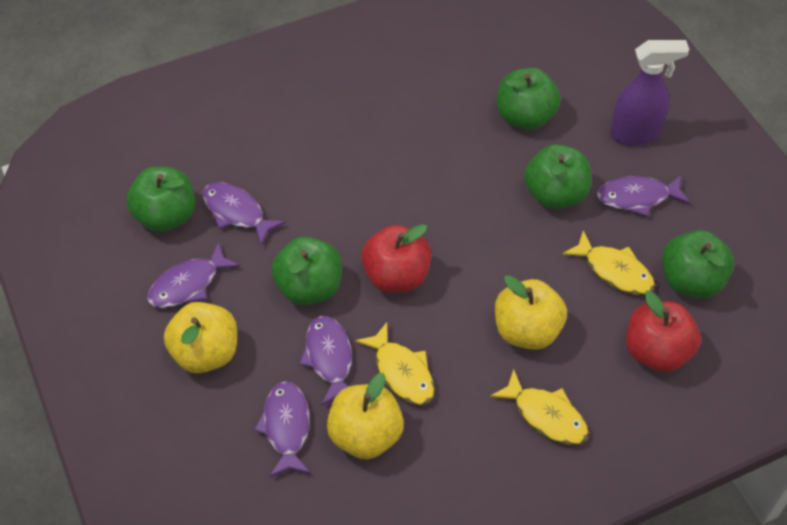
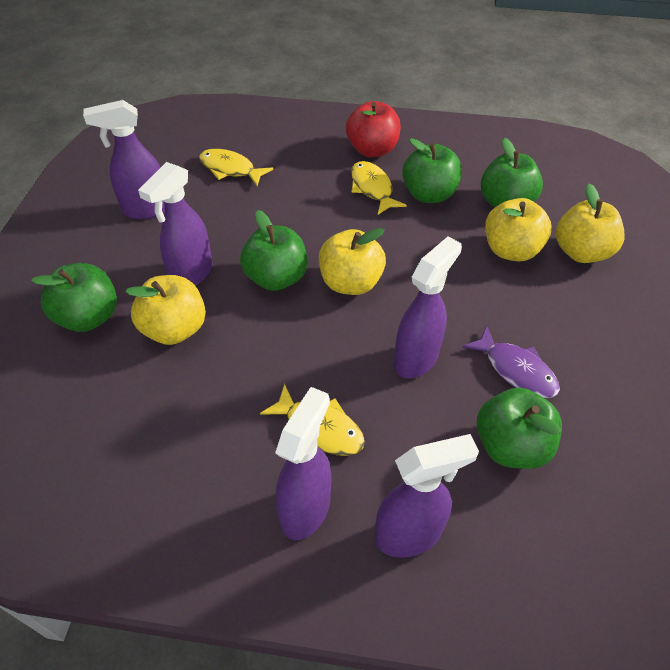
purple fish: 5 -> 1
purple spray bottle: 1 -> 5
red apple: 2 -> 1
yellow apple: 3 -> 4

